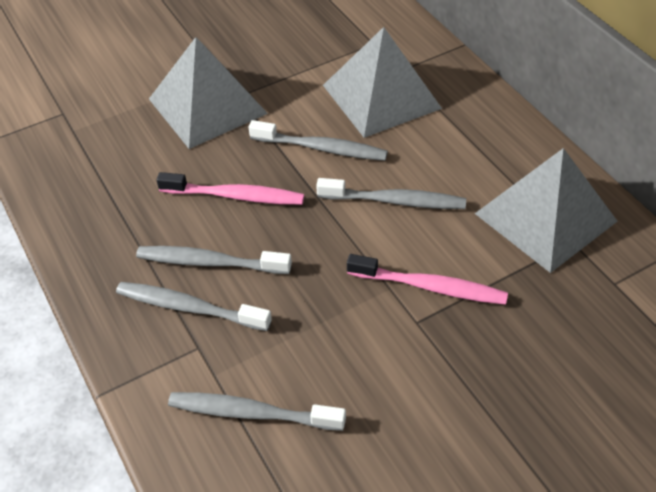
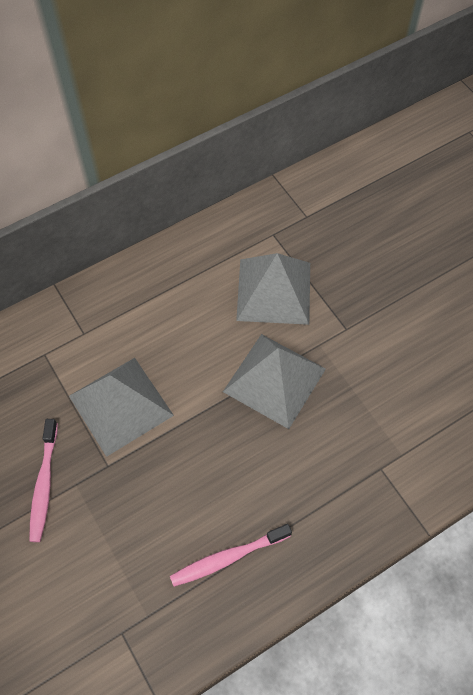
grey toothbrush: 5 -> 0

